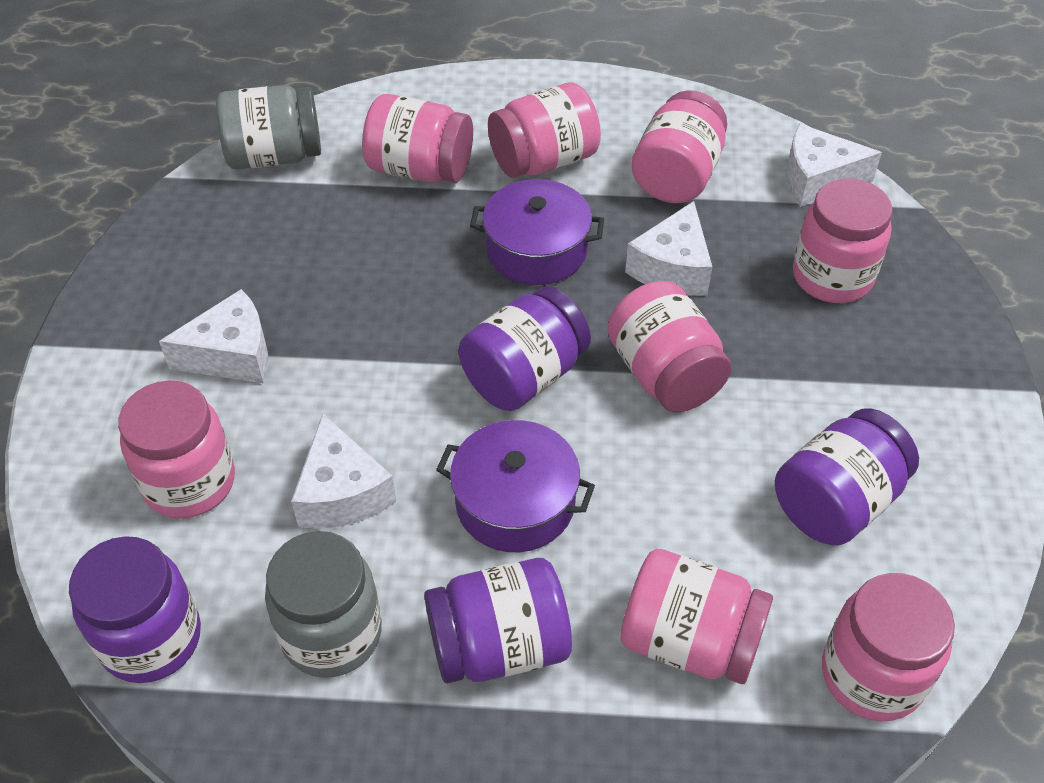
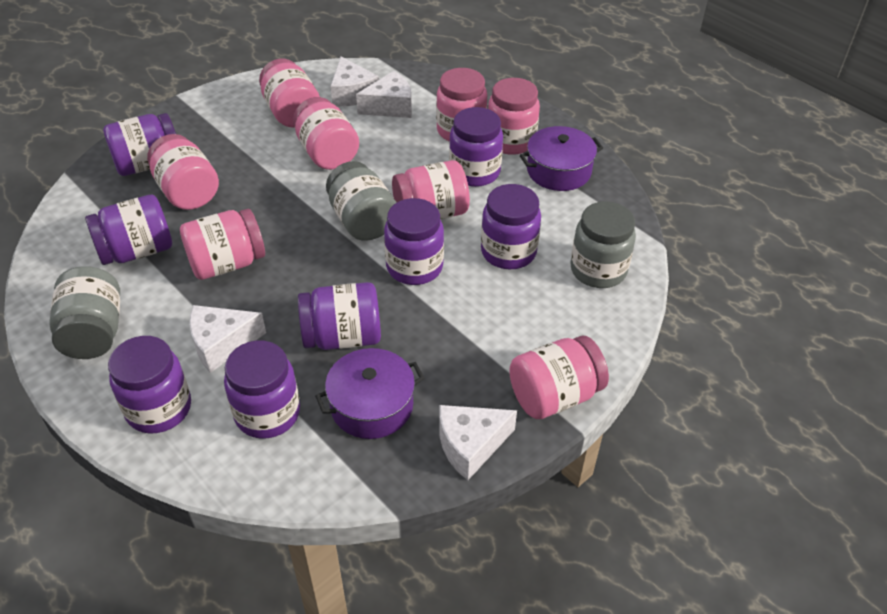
grey jar: 2 -> 3
purple jar: 4 -> 8

